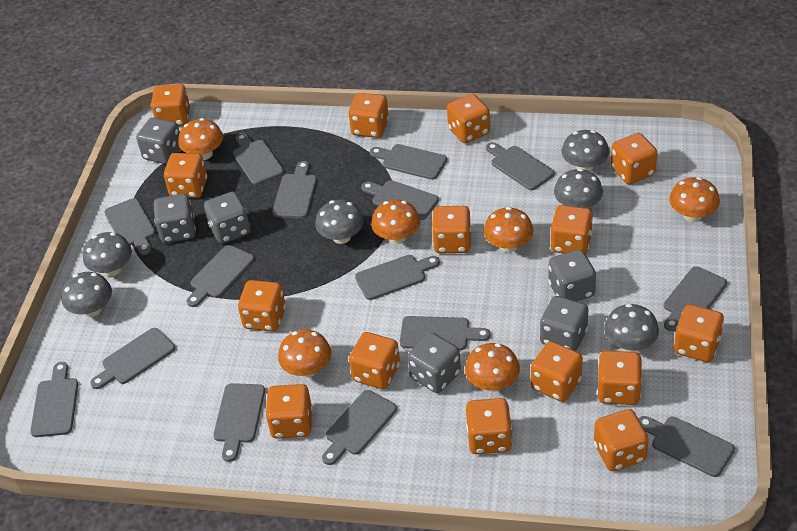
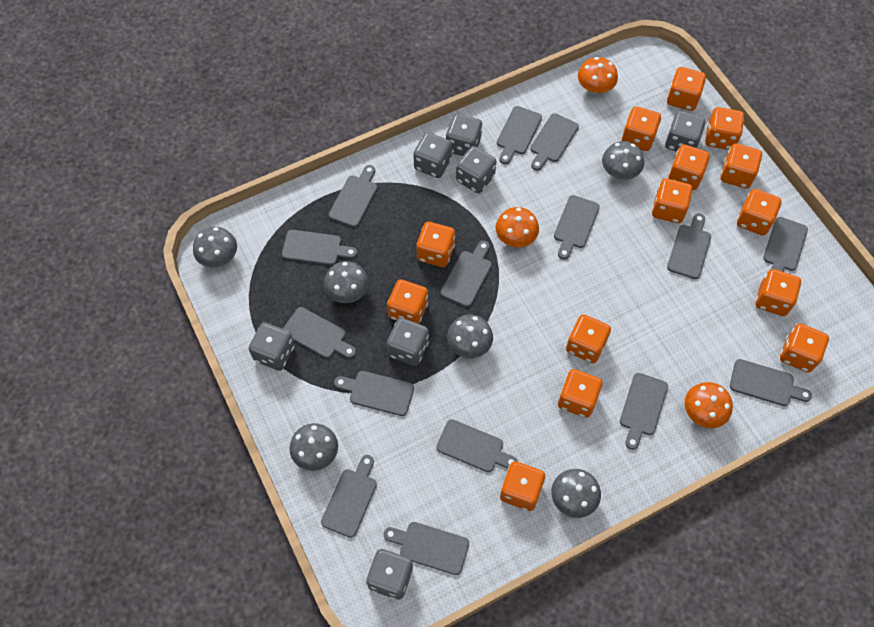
grey dice: 6 -> 7
orange dice: 15 -> 14
orange mushroom: 6 -> 3

